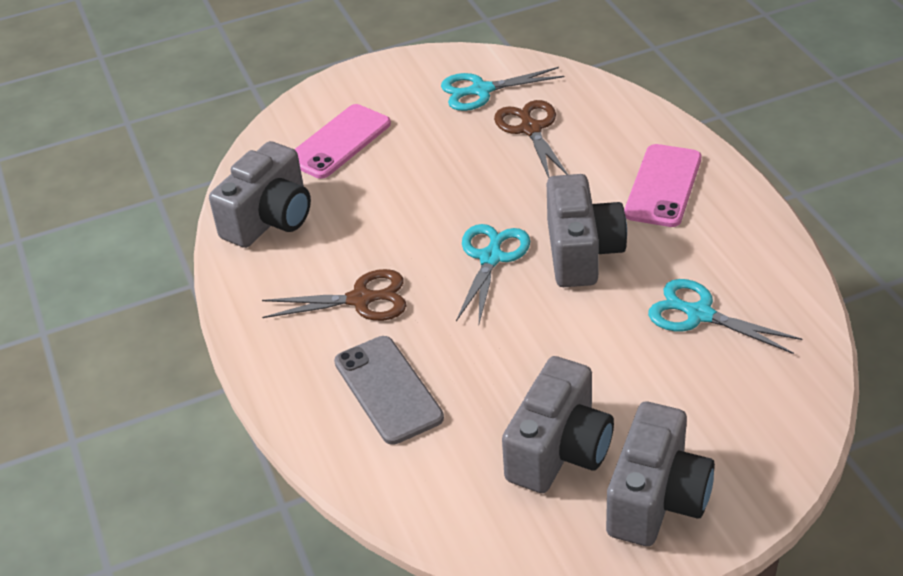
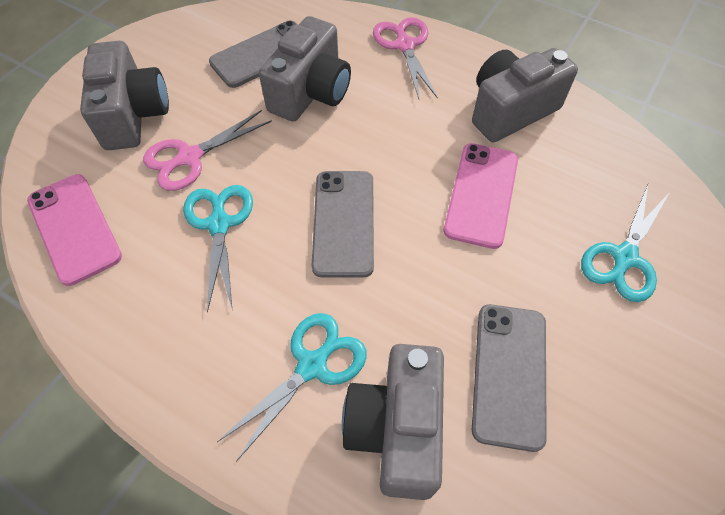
brown scissors: 2 -> 0
grey phone: 1 -> 3
pink scissors: 0 -> 2

